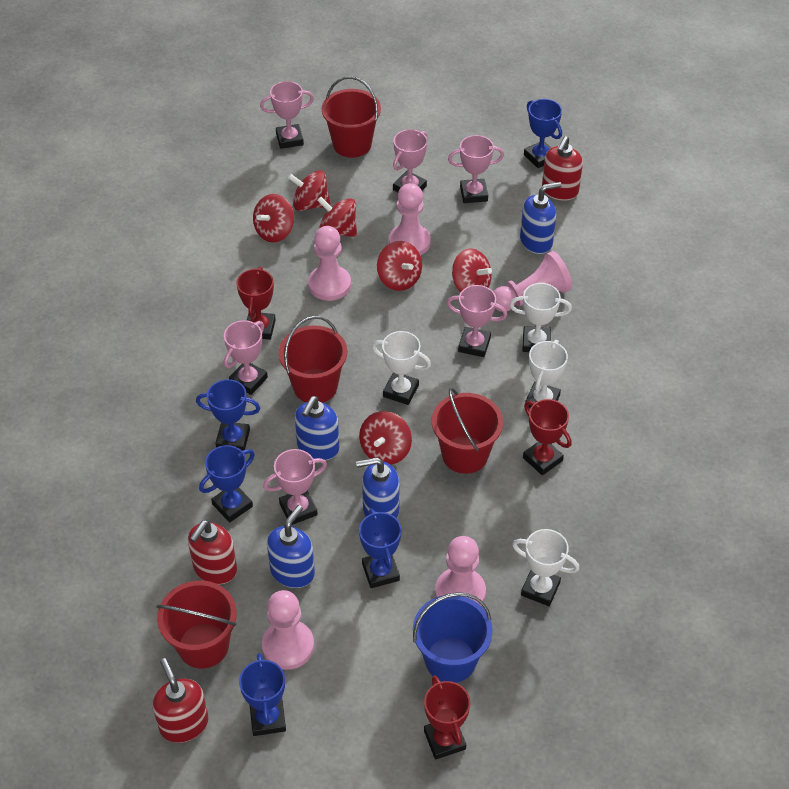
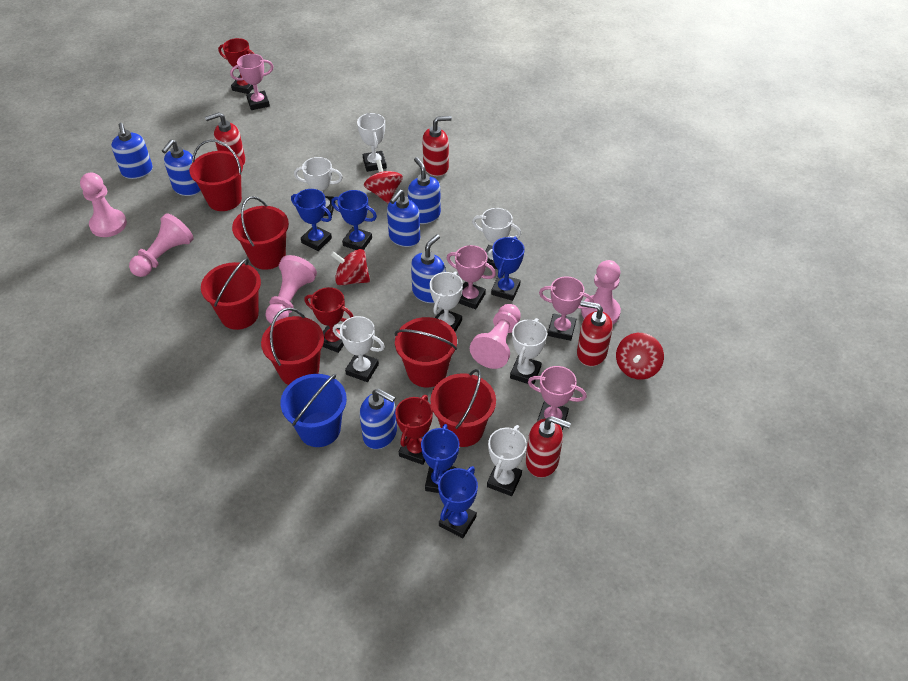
blue soap dispenser: 4 -> 6
pink trophy: 6 -> 4
red bucket: 4 -> 6
red soap dispenser: 3 -> 4
red spinning top: 6 -> 3
white trophy: 4 -> 7

